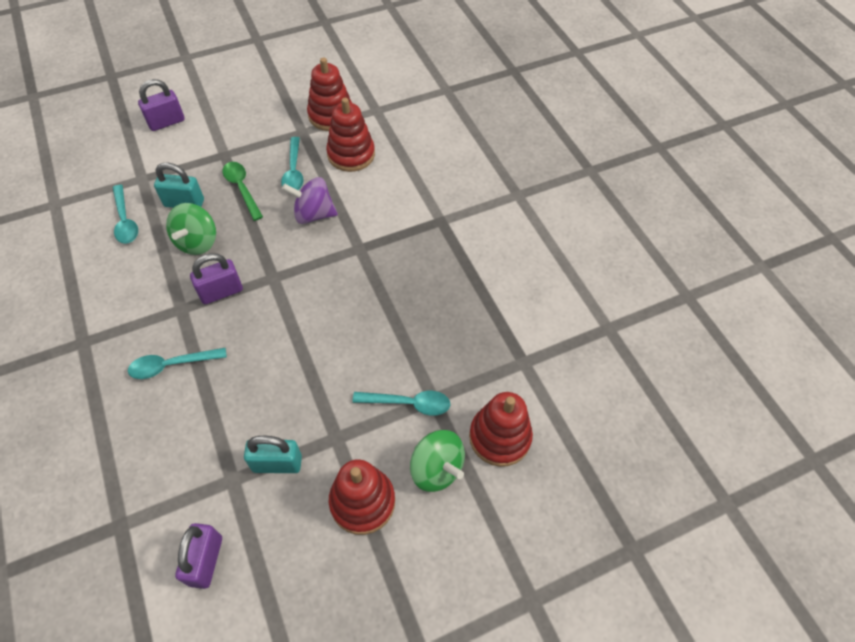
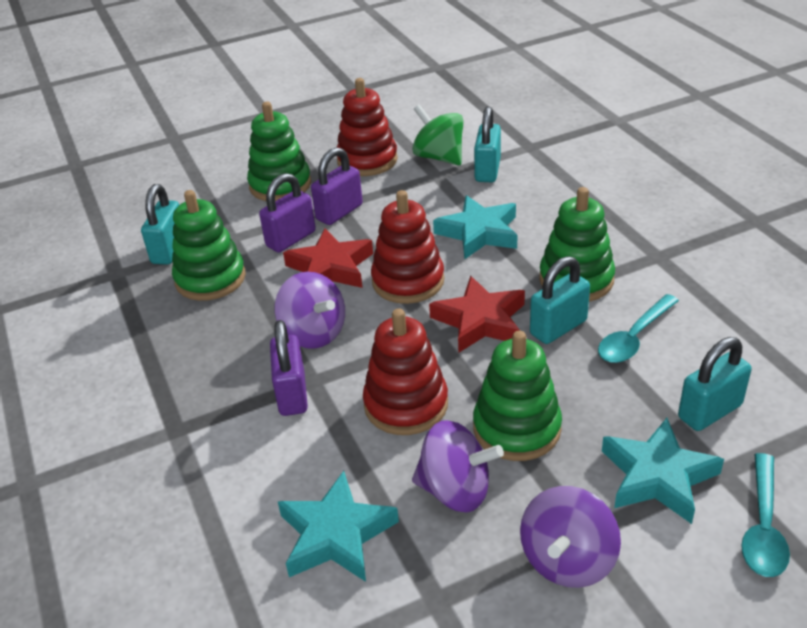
green spinning top: 2 -> 1
green spoon: 1 -> 0
green stacking toy: 0 -> 4
purple spinning top: 1 -> 3
red stacking toy: 4 -> 3
red star: 0 -> 2
turquoise padlock: 2 -> 4
turquoise spoon: 4 -> 2
turquoise star: 0 -> 3

